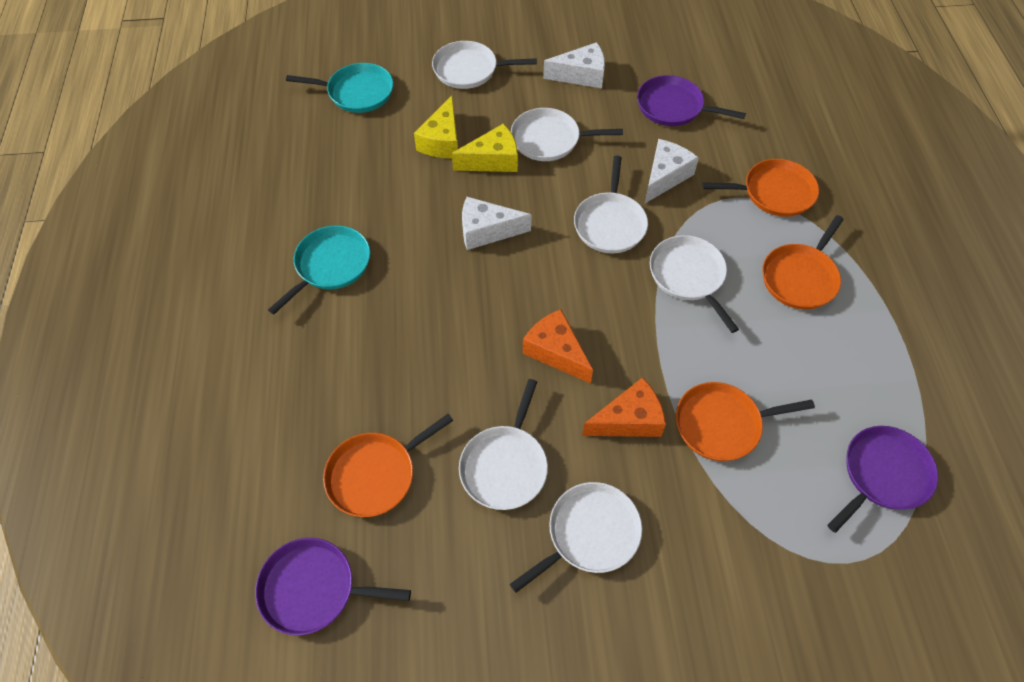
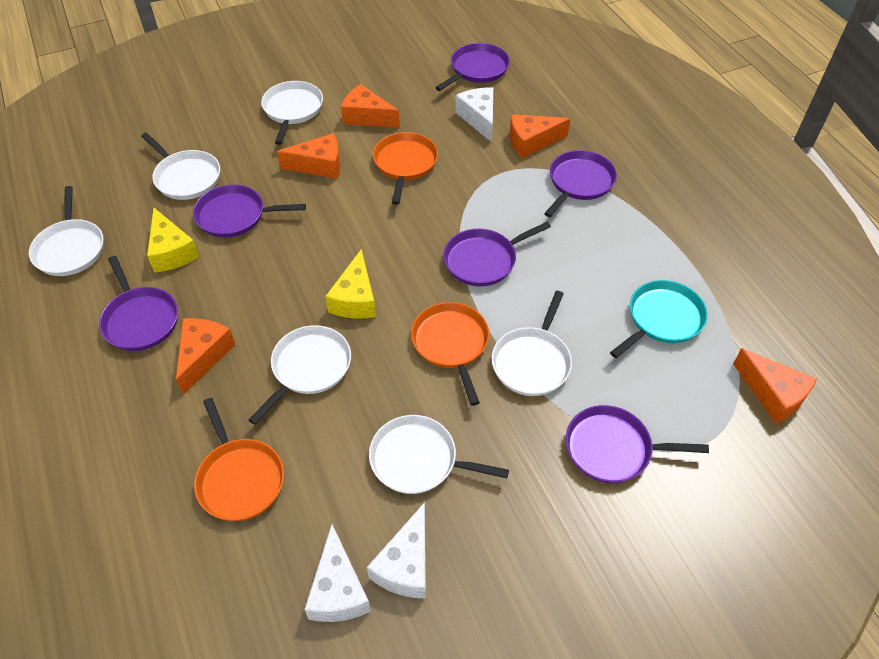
orange cheese: 2 -> 5
orange pan: 4 -> 3
purple pan: 3 -> 6
turquoise pan: 2 -> 1

